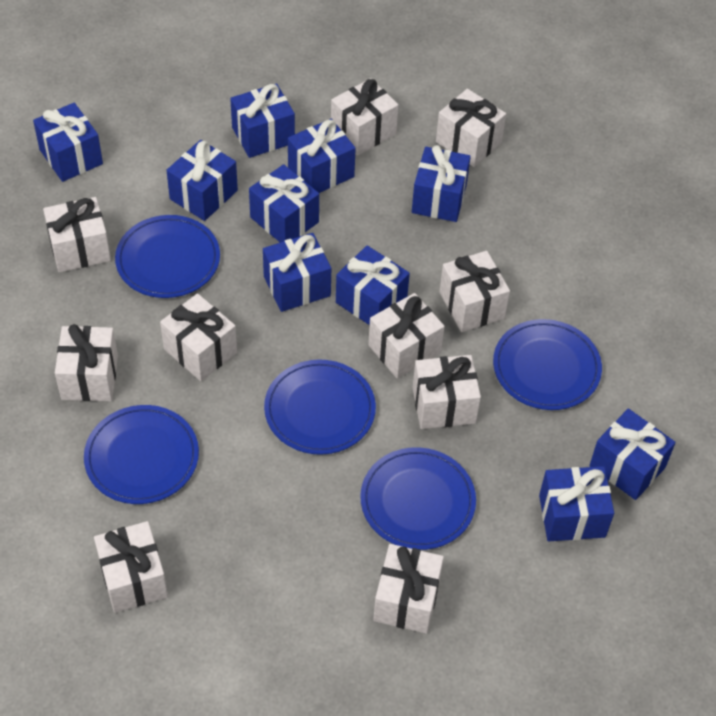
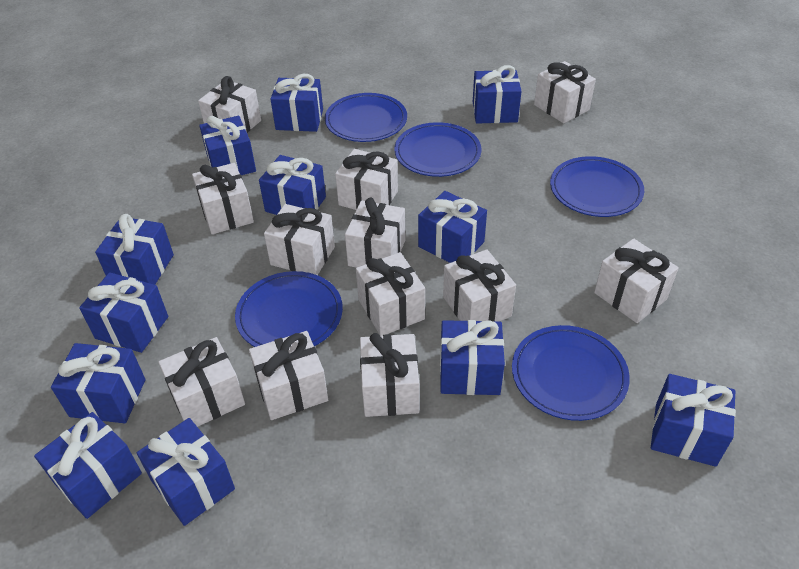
blue gift: 10 -> 12
white gift: 10 -> 12

